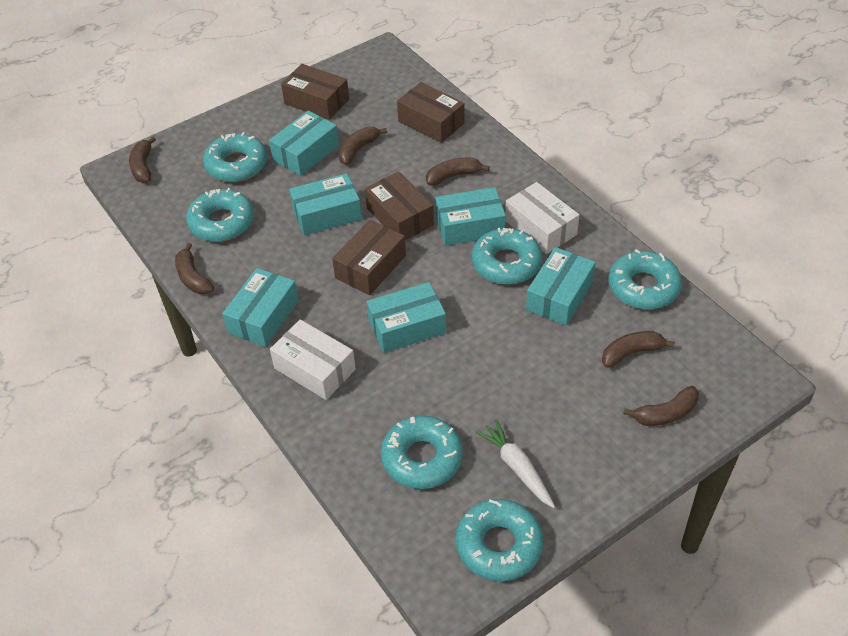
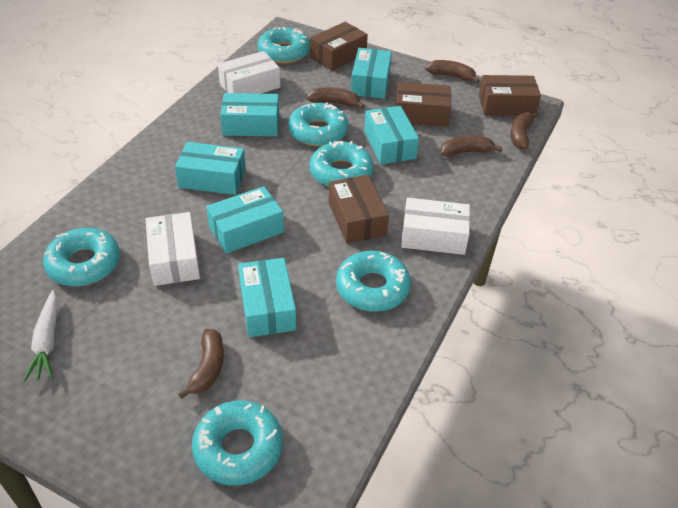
brown banana: 6 -> 5
white box: 2 -> 3

